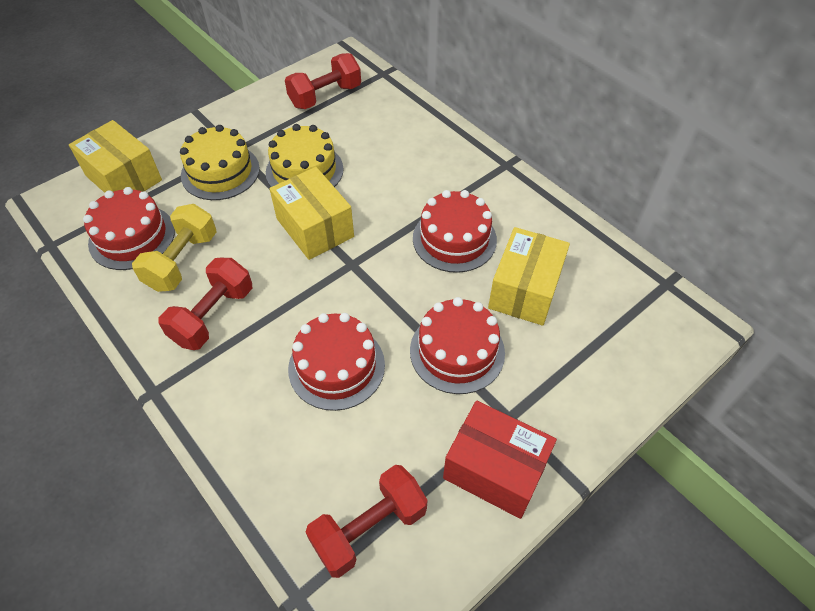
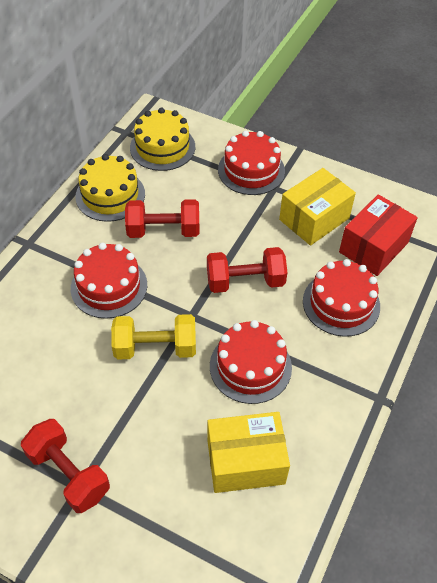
yellow box: 3 -> 2

